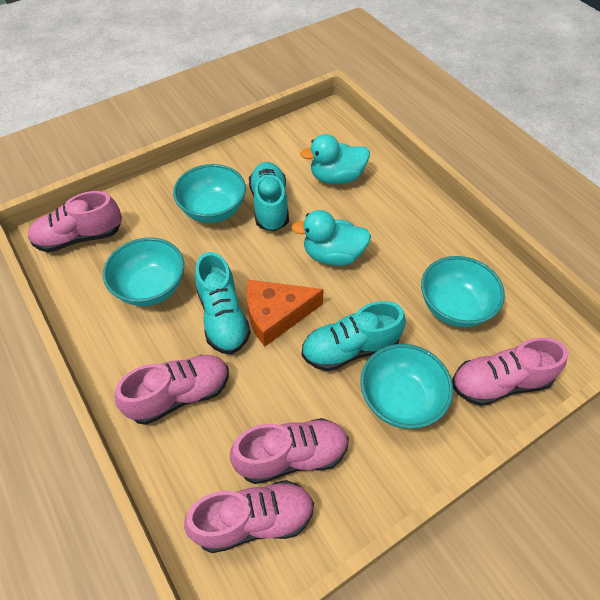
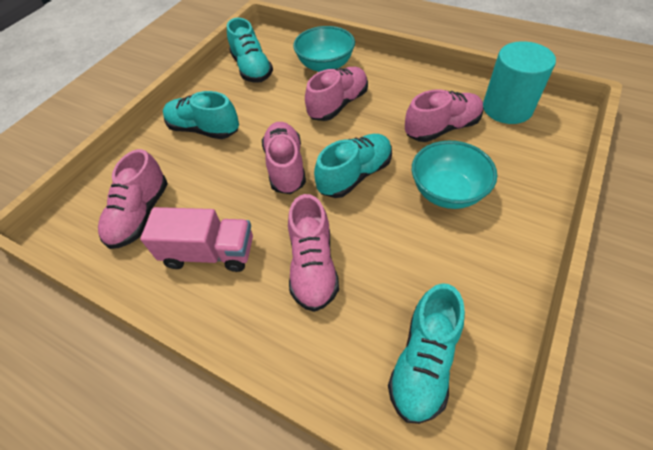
orange cheese: 1 -> 0
pink truck: 0 -> 1
turquoise bowl: 4 -> 2
turquoise cylinder: 0 -> 1
turquoise duck: 2 -> 0
turquoise shoe: 3 -> 4

